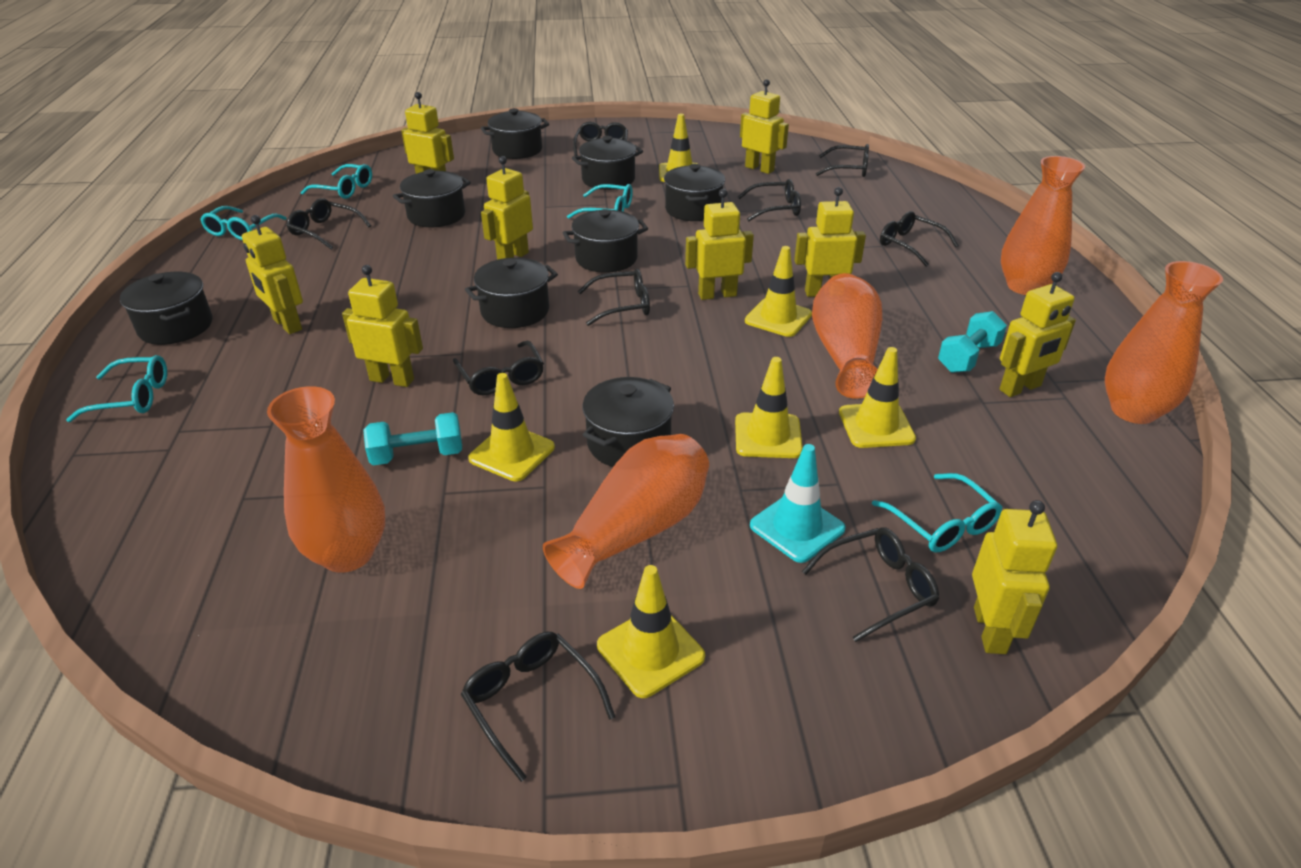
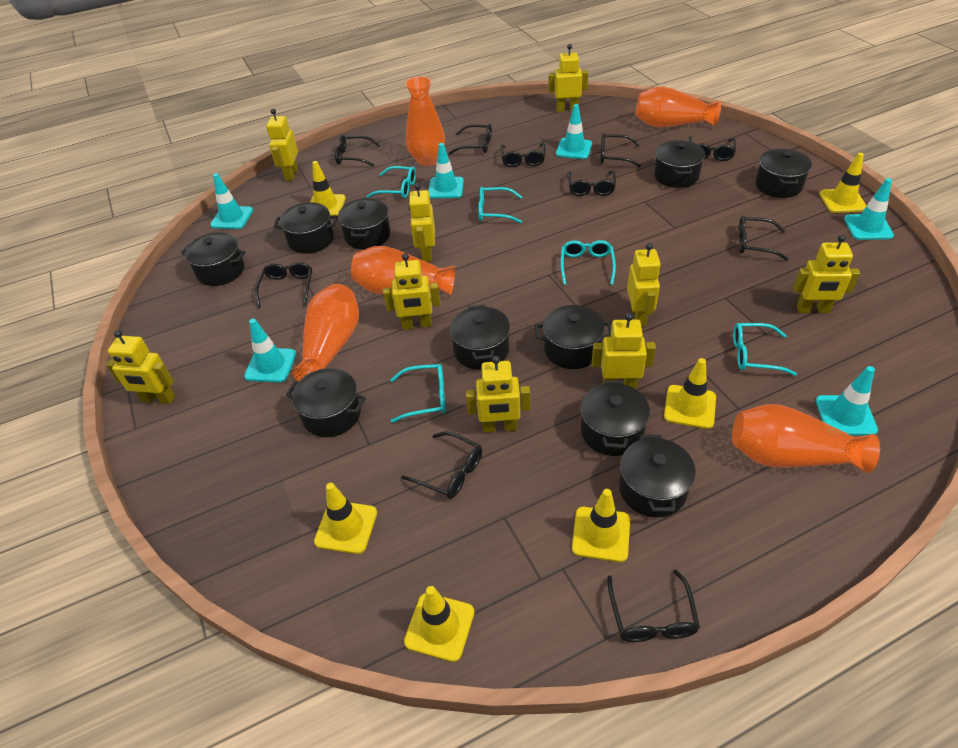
black glasses: 9 -> 10
black pot: 8 -> 10
turquoise dumbbell: 2 -> 0
turquoise traffic cone: 1 -> 6

